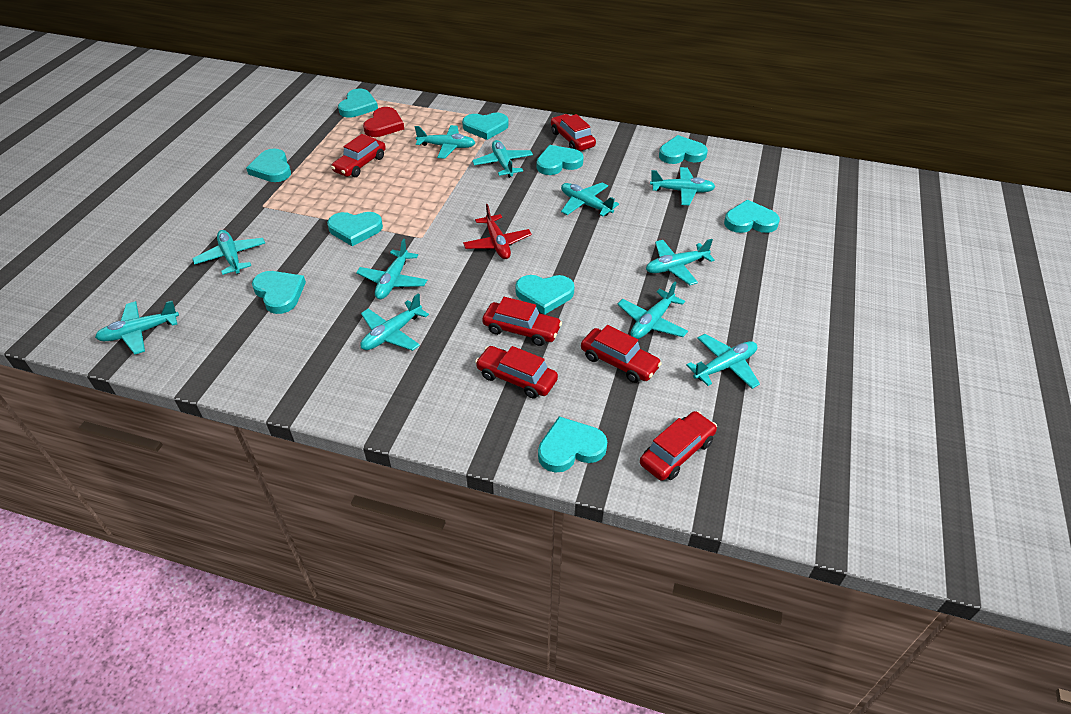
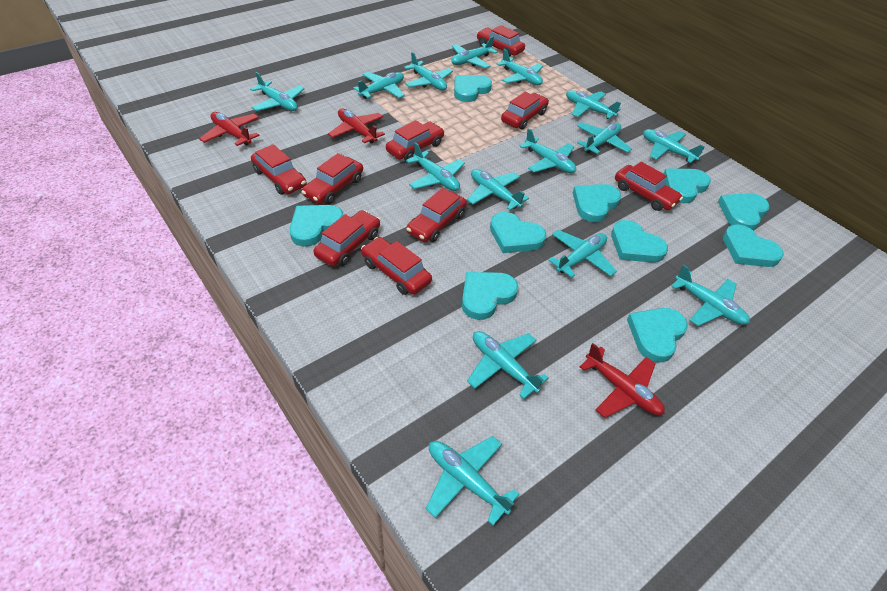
red car: 6 -> 9
red heart: 1 -> 0
red plane: 1 -> 3
turquoise plane: 11 -> 15

